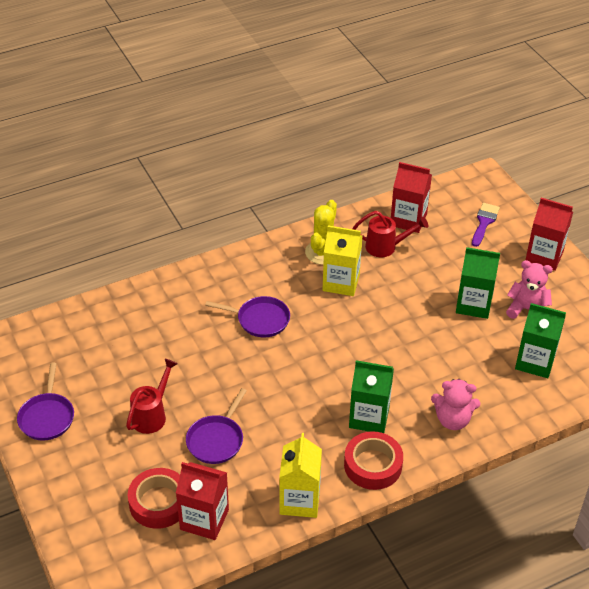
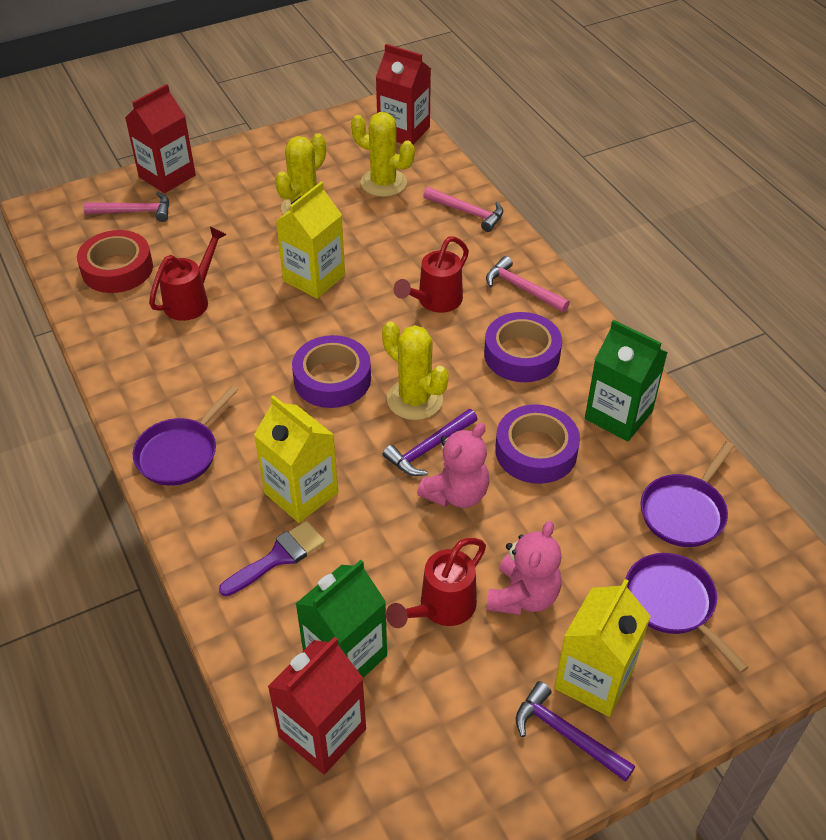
green carton: 3 -> 2
pink hammer: 0 -> 3
purple hammer: 0 -> 2
purple tape: 0 -> 3
red tape: 2 -> 1
red watering can: 2 -> 3
yellow cactus: 1 -> 3
yellow carton: 2 -> 3

